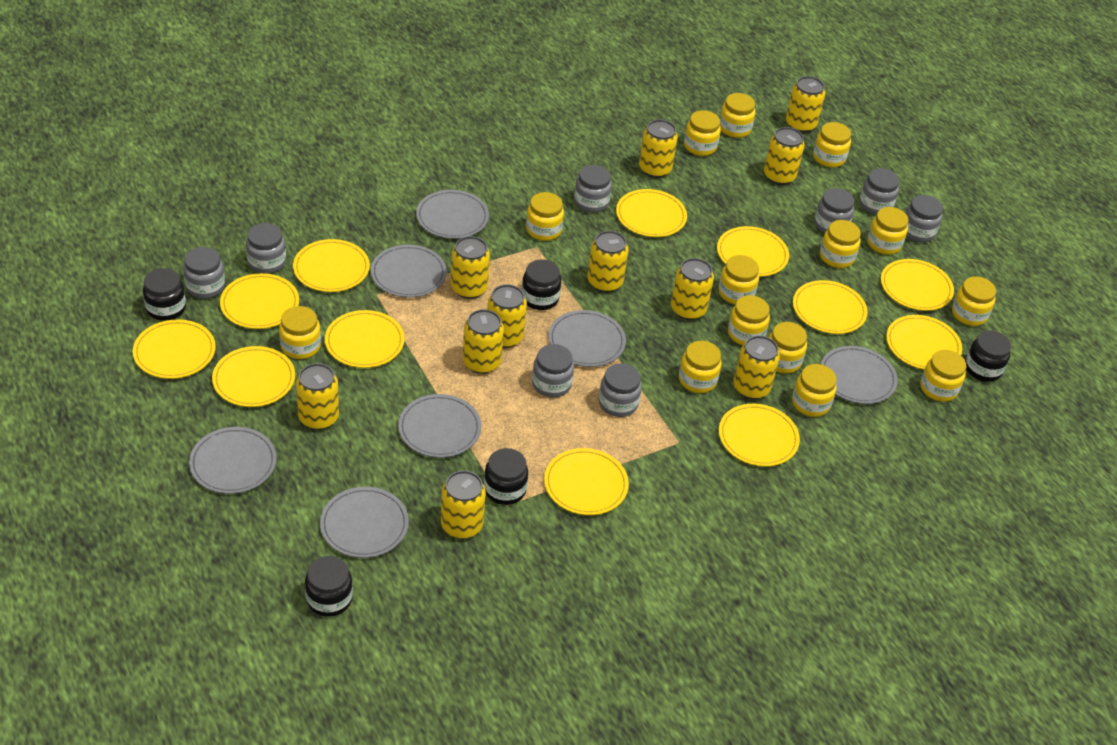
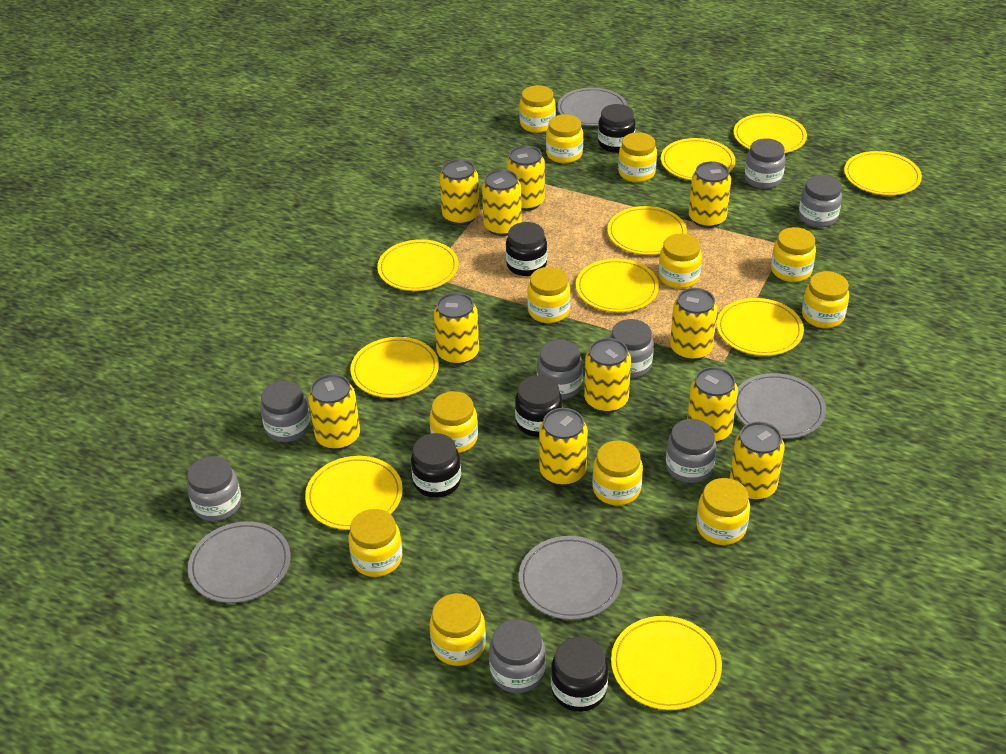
grey plate: 7 -> 4
yellow jar: 14 -> 12
yellow plate: 12 -> 10

